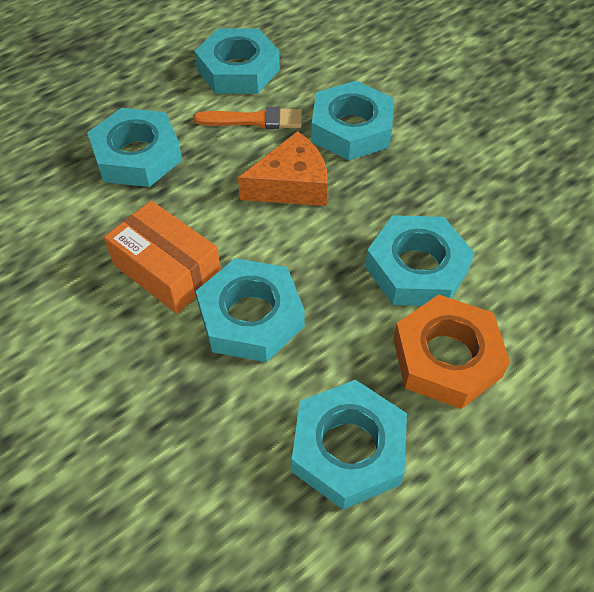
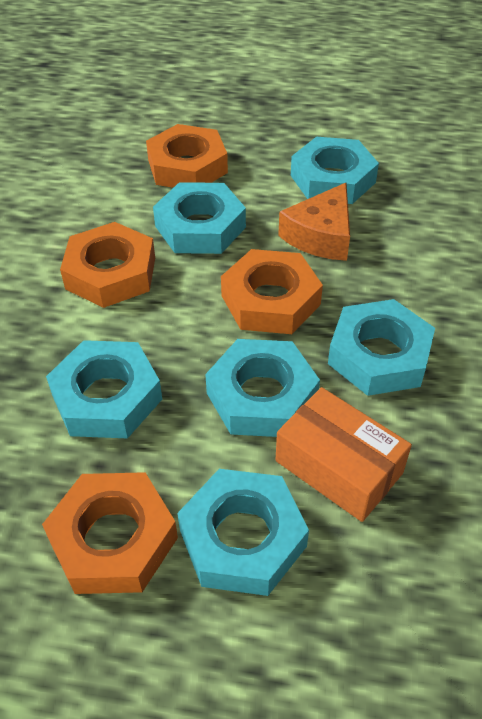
orange brush: 1 -> 0
orange nut: 1 -> 4

